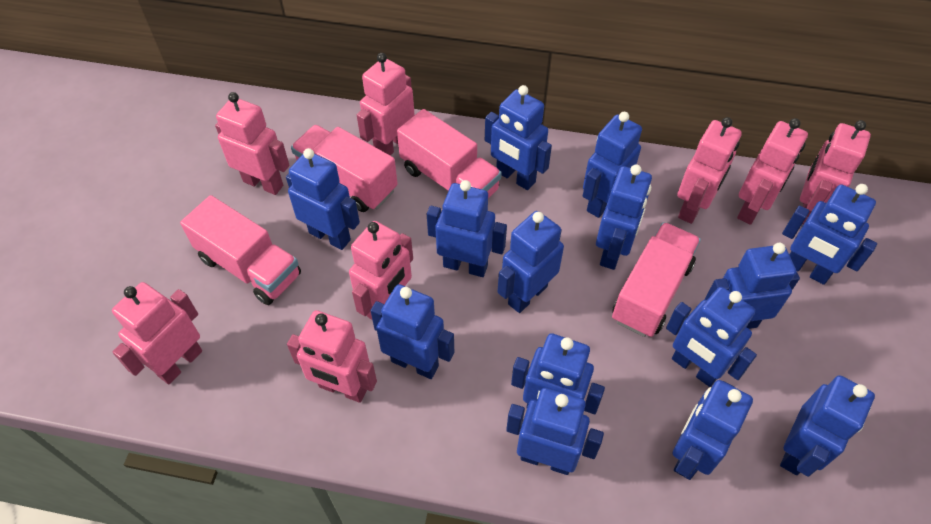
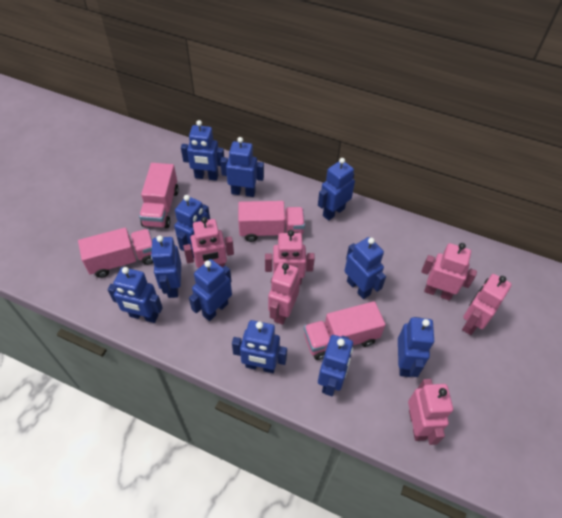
blue robot: 14 -> 11
pink robot: 8 -> 6

